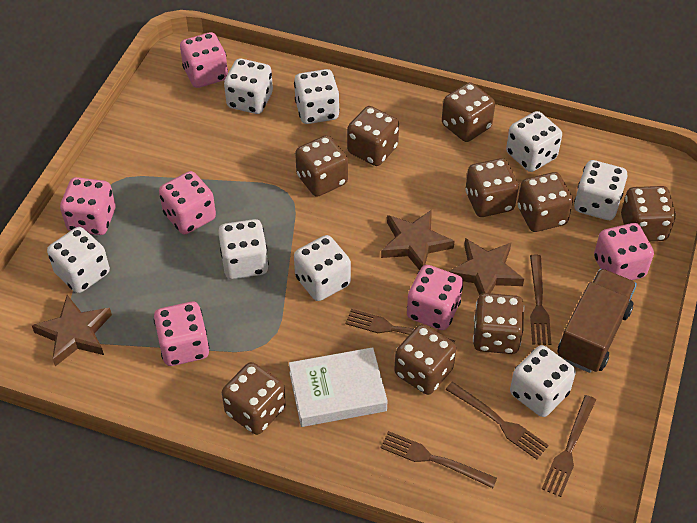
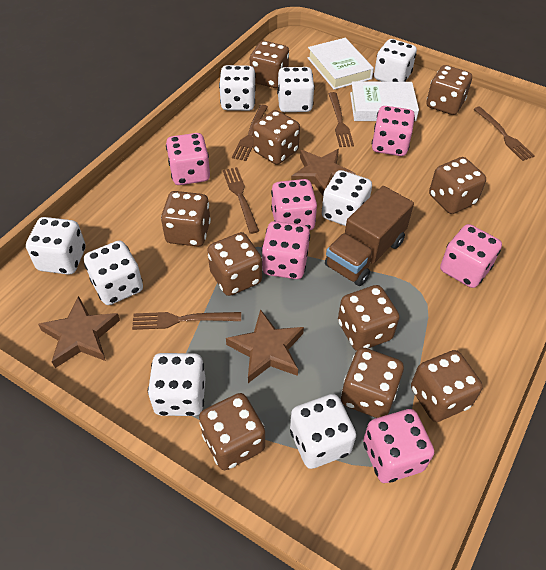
brown dice: 9 -> 10
white book: 1 -> 2

